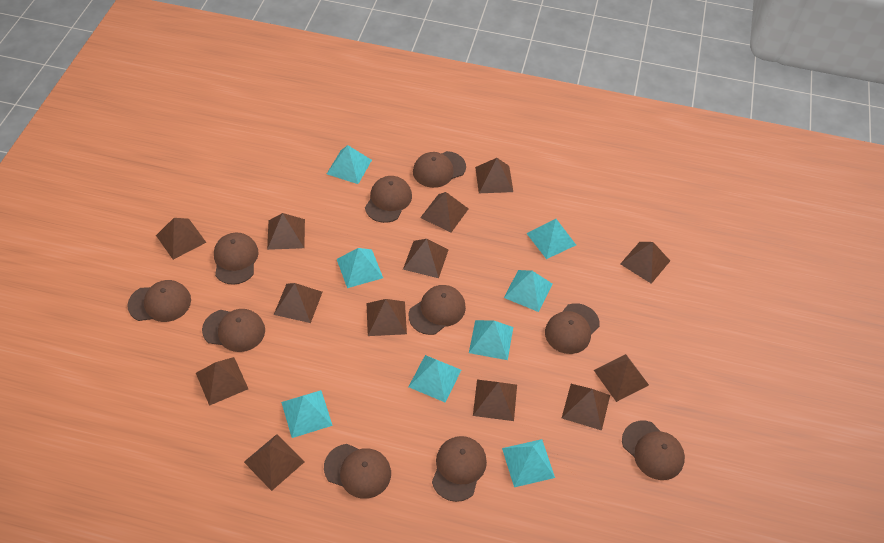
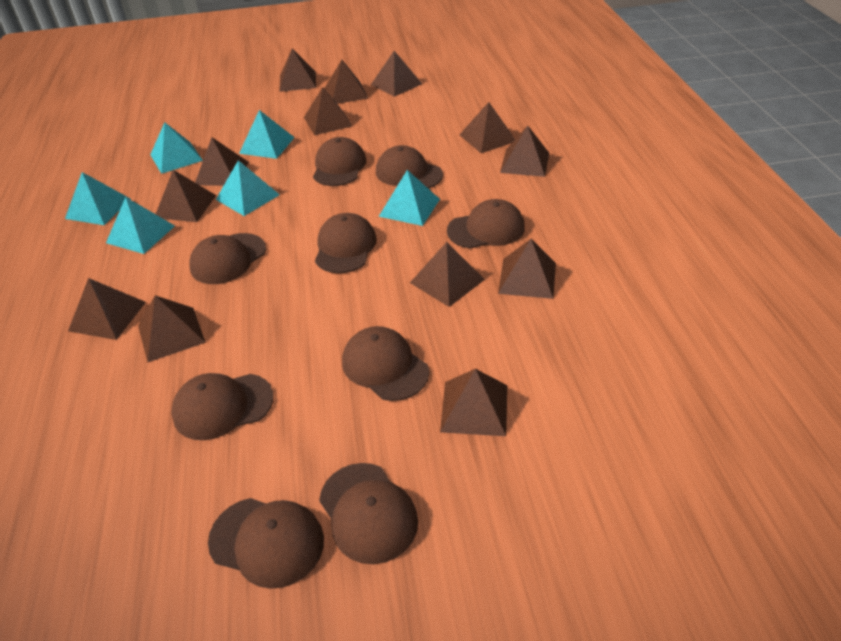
brown cap: 10 -> 9
turquoise pyramid: 8 -> 6

